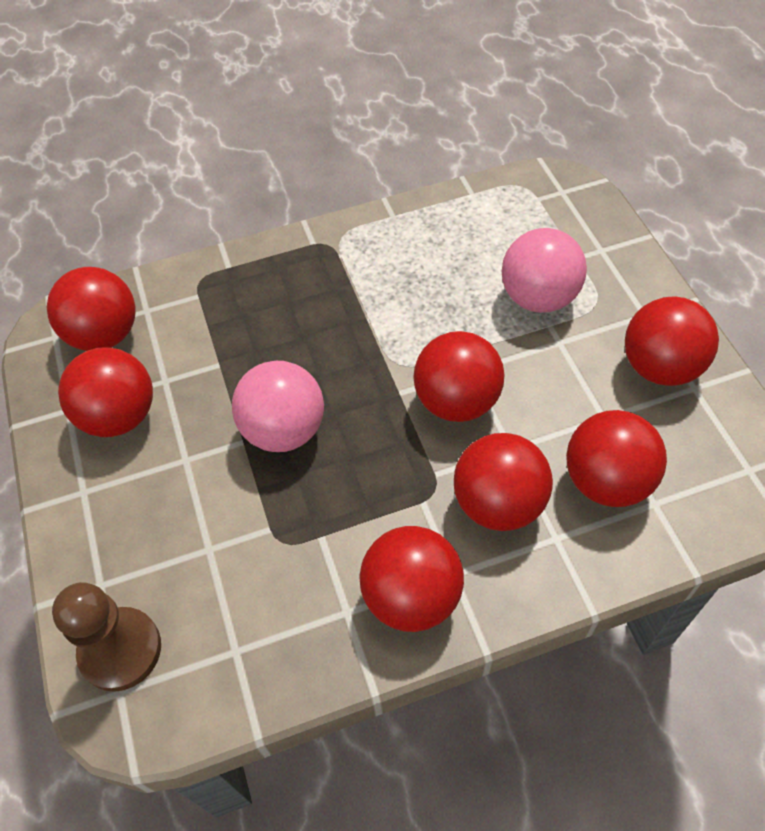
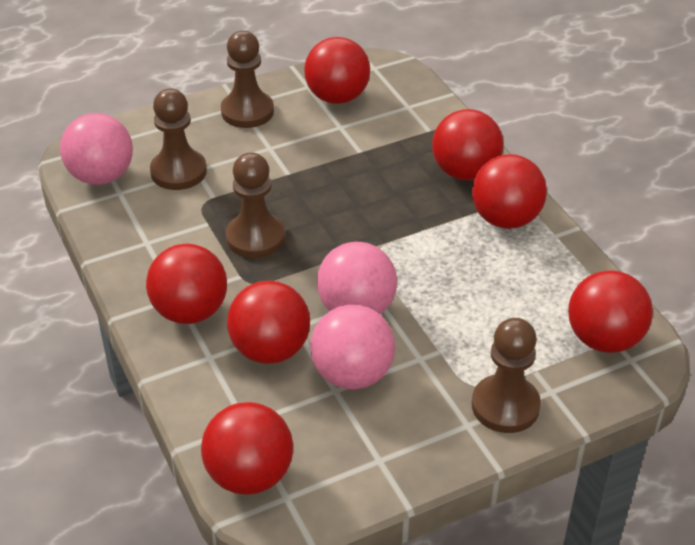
brown pawn: 1 -> 4
pink ball: 2 -> 3

